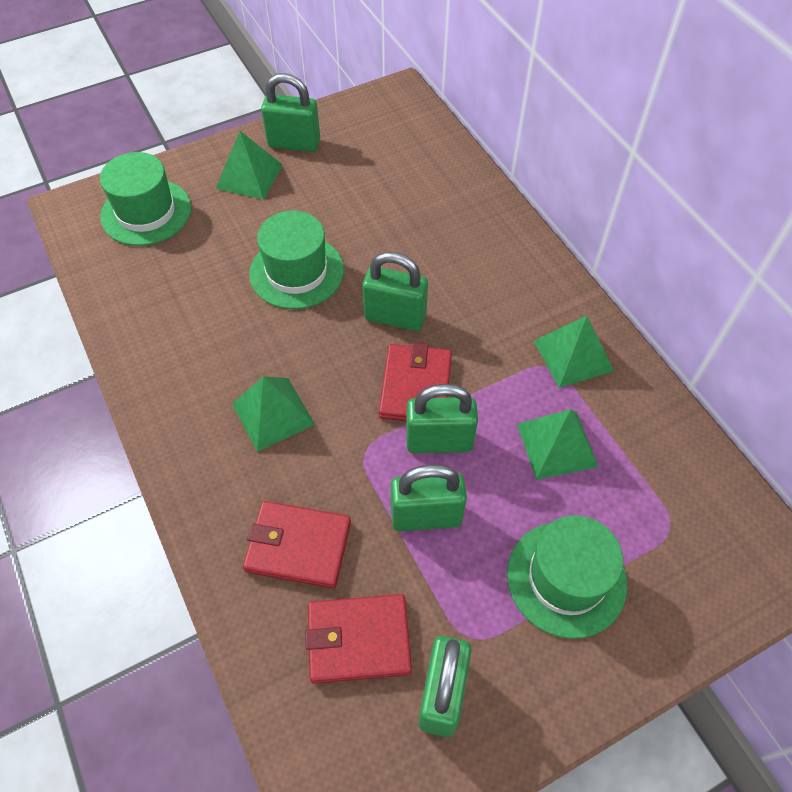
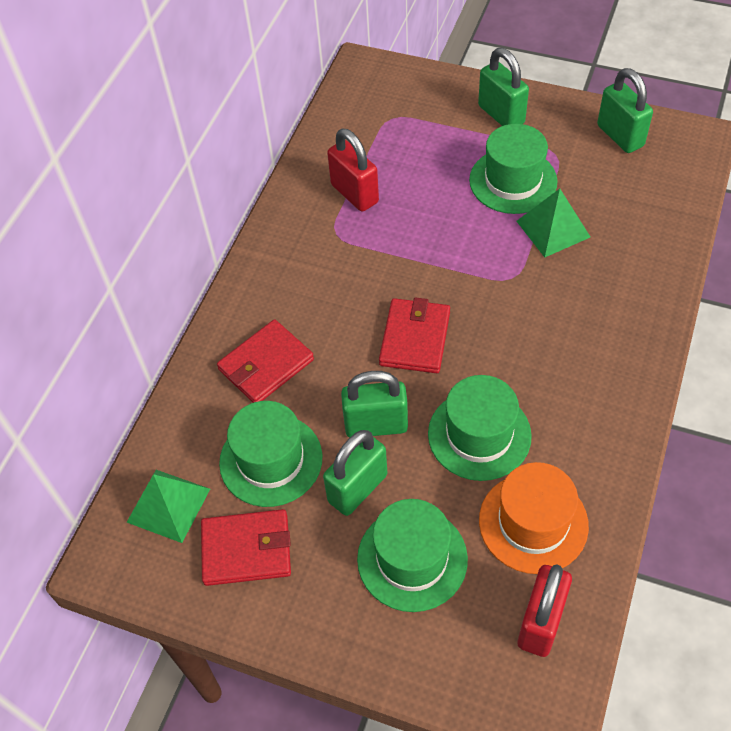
green hat: 3 -> 4
green padlock: 5 -> 4
green pyramid: 4 -> 2
orange hat: 0 -> 1
red padlock: 0 -> 2

